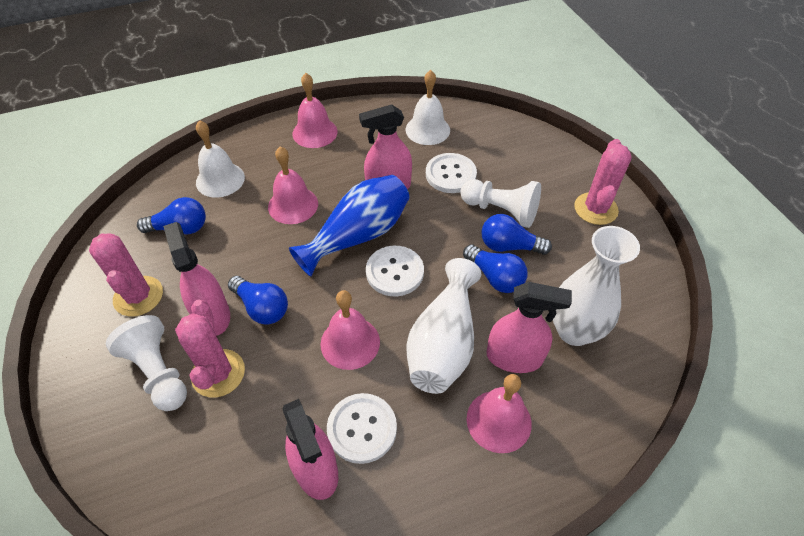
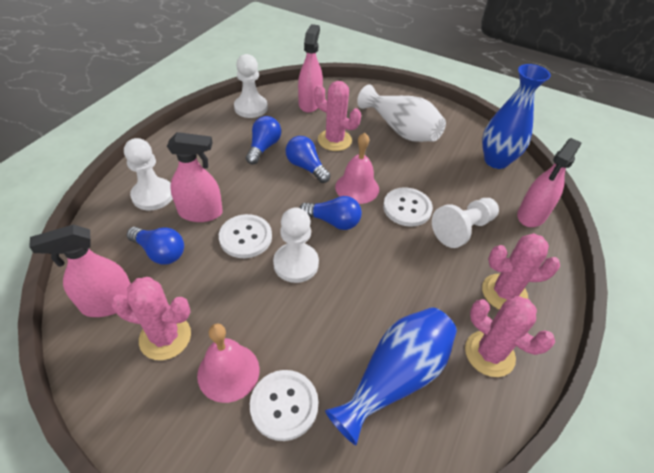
blue vase: 1 -> 2
pink bell: 4 -> 2
pink cactus: 3 -> 4
white bell: 2 -> 0
white pawn: 2 -> 4
white vase: 2 -> 1

